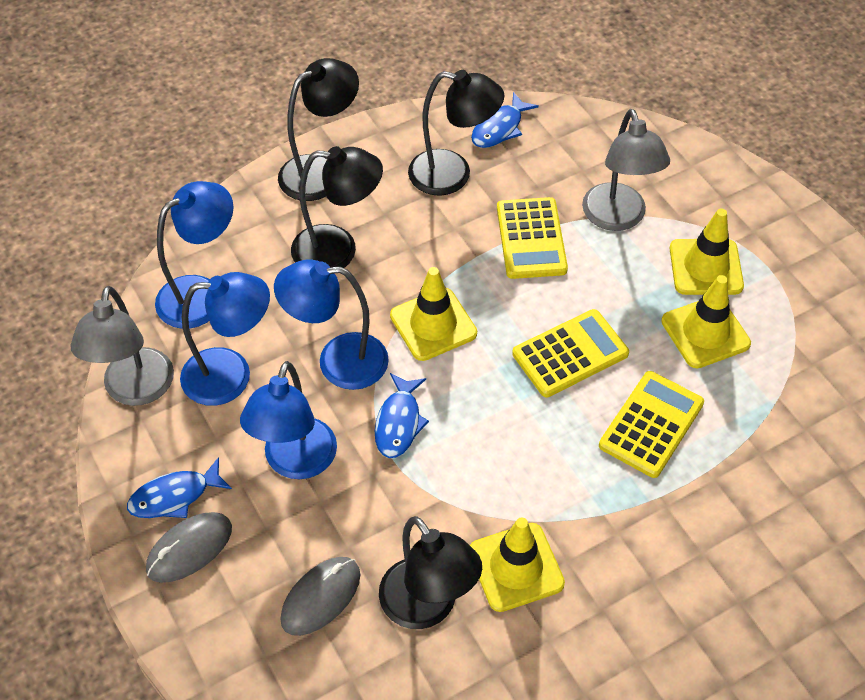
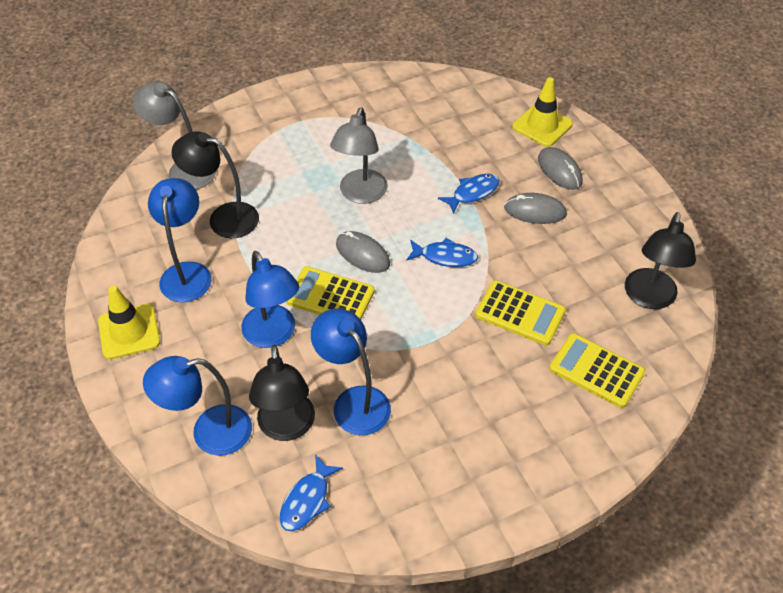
black lamp: 4 -> 3
grey mouse: 2 -> 3
yellow traffic cone: 4 -> 2

